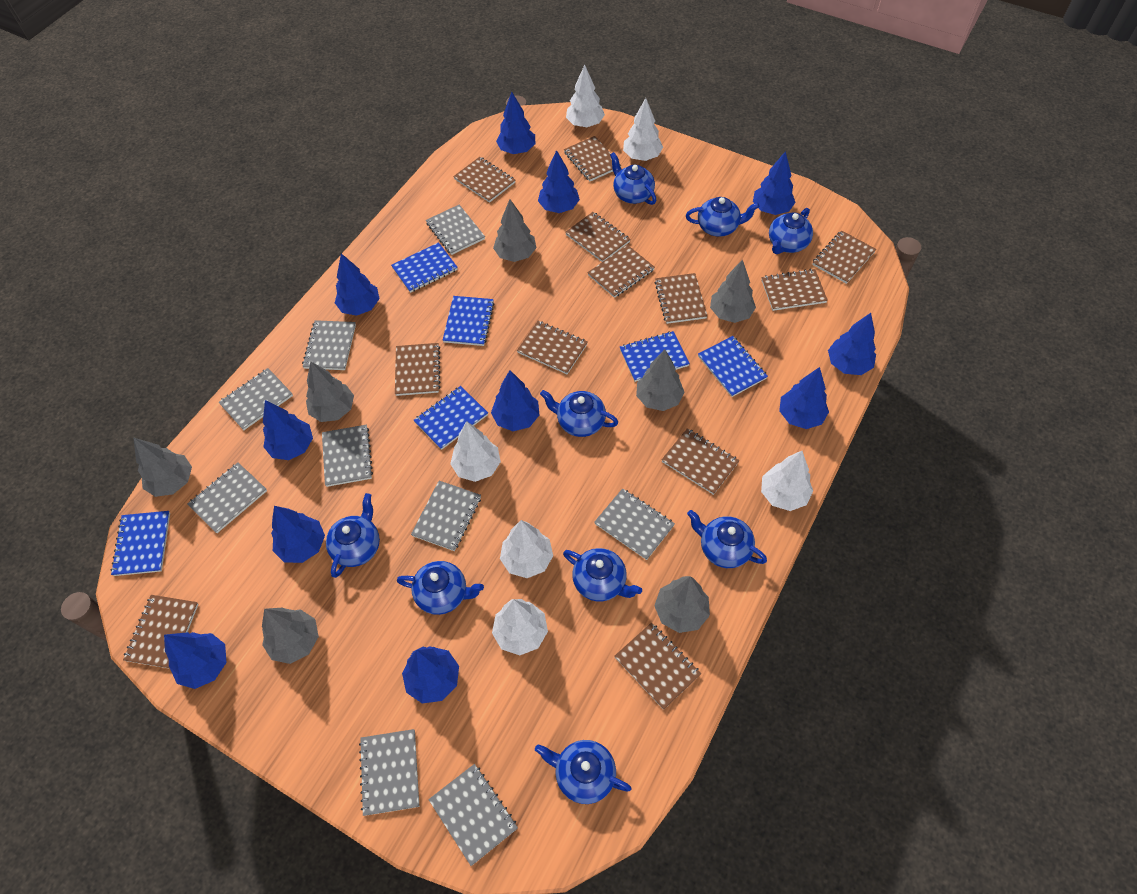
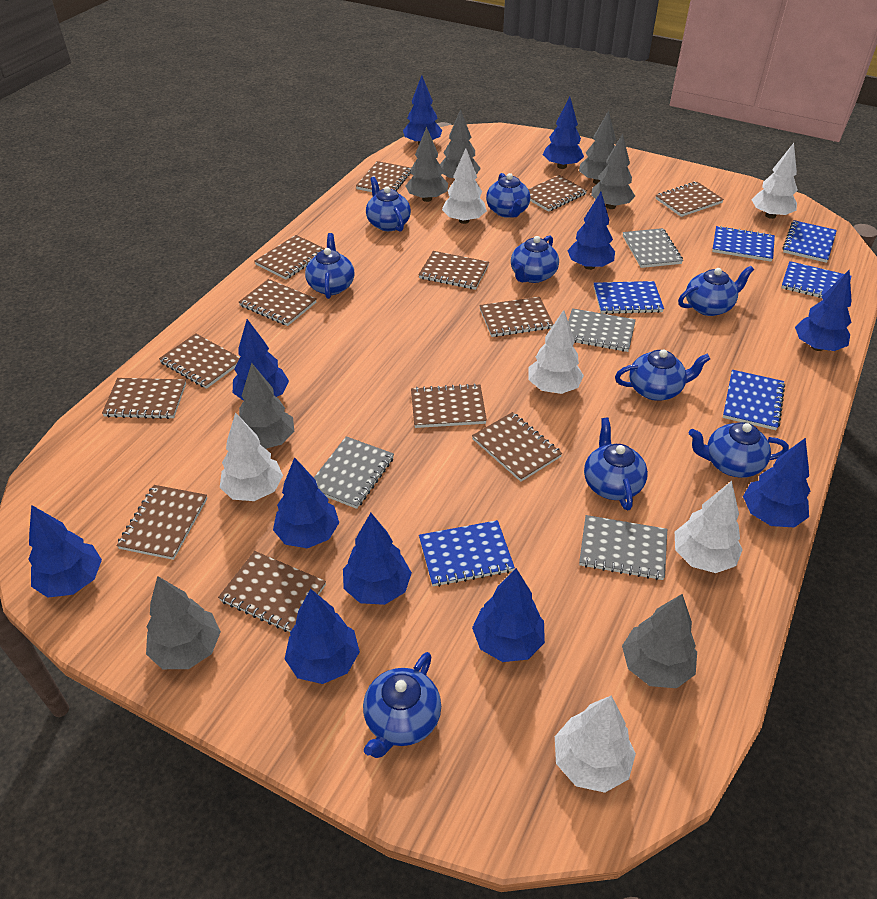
brown notebook: 12 -> 13
grey notebook: 9 -> 4

